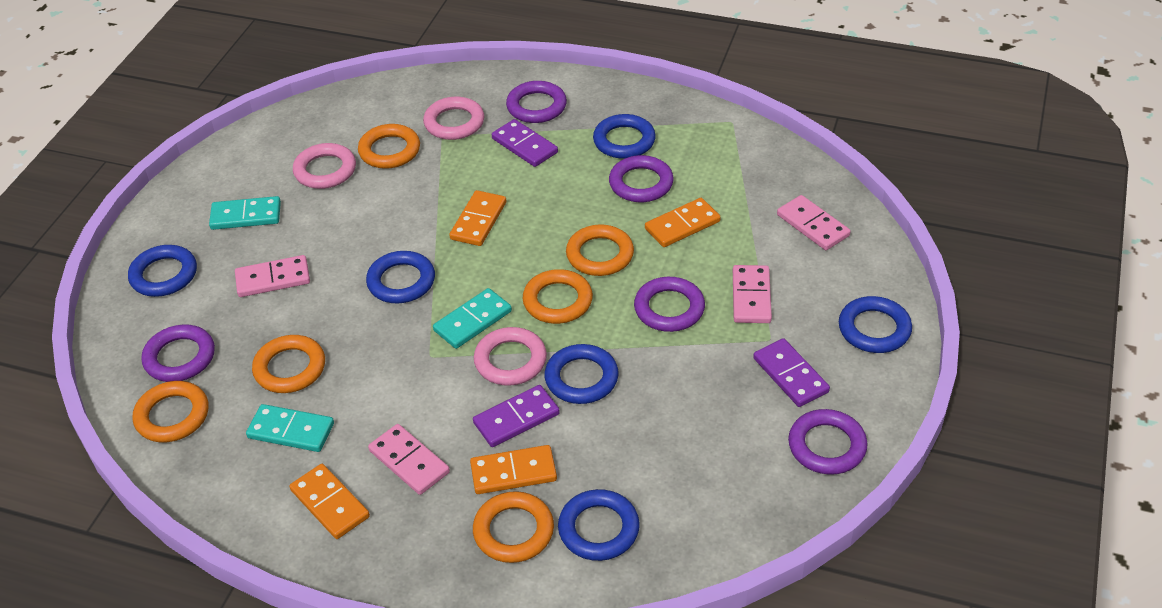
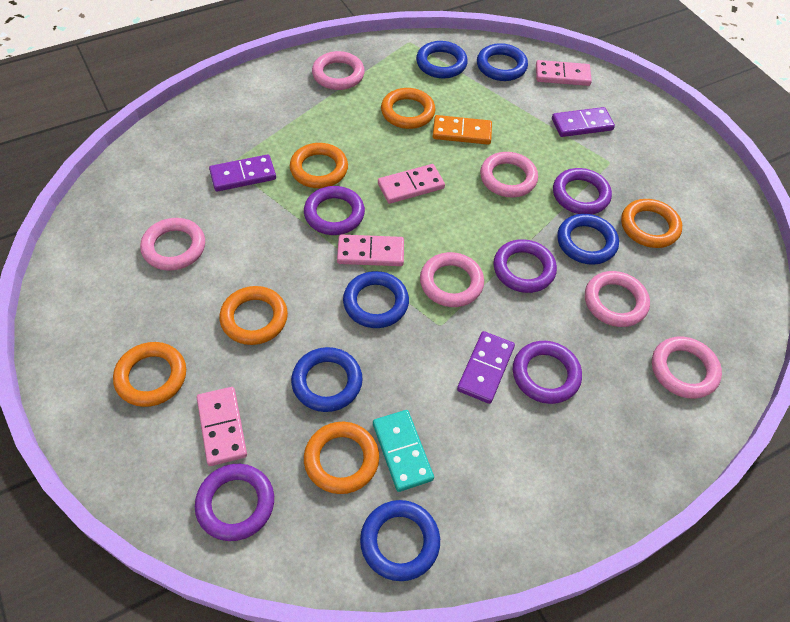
orange domino: 4 -> 1
pink ring: 3 -> 6
turquoise domino: 3 -> 1

